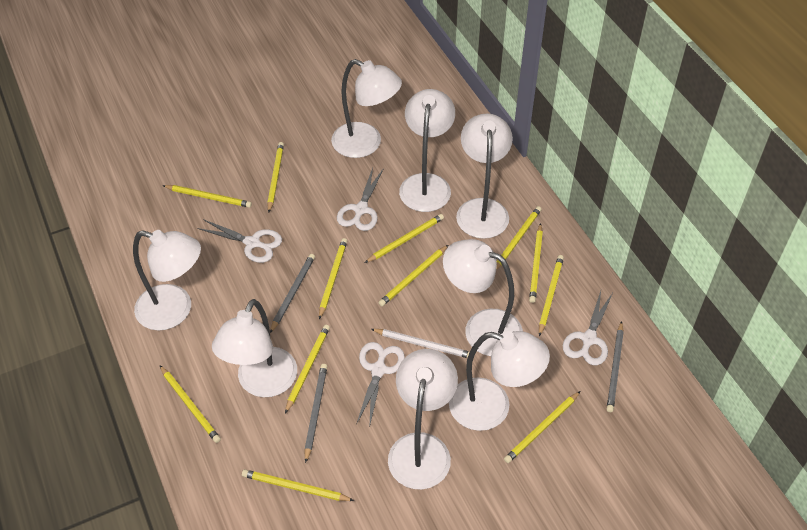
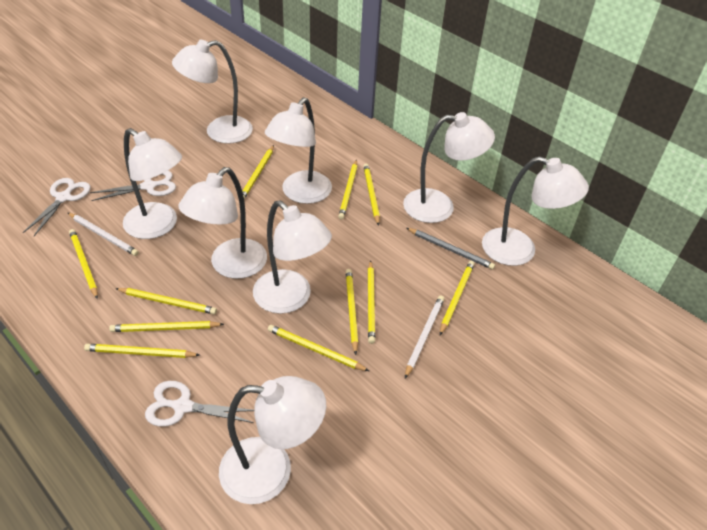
grey pencil: 3 -> 1
white pencil: 1 -> 2
white scissors: 4 -> 3
yellow pencil: 12 -> 11

